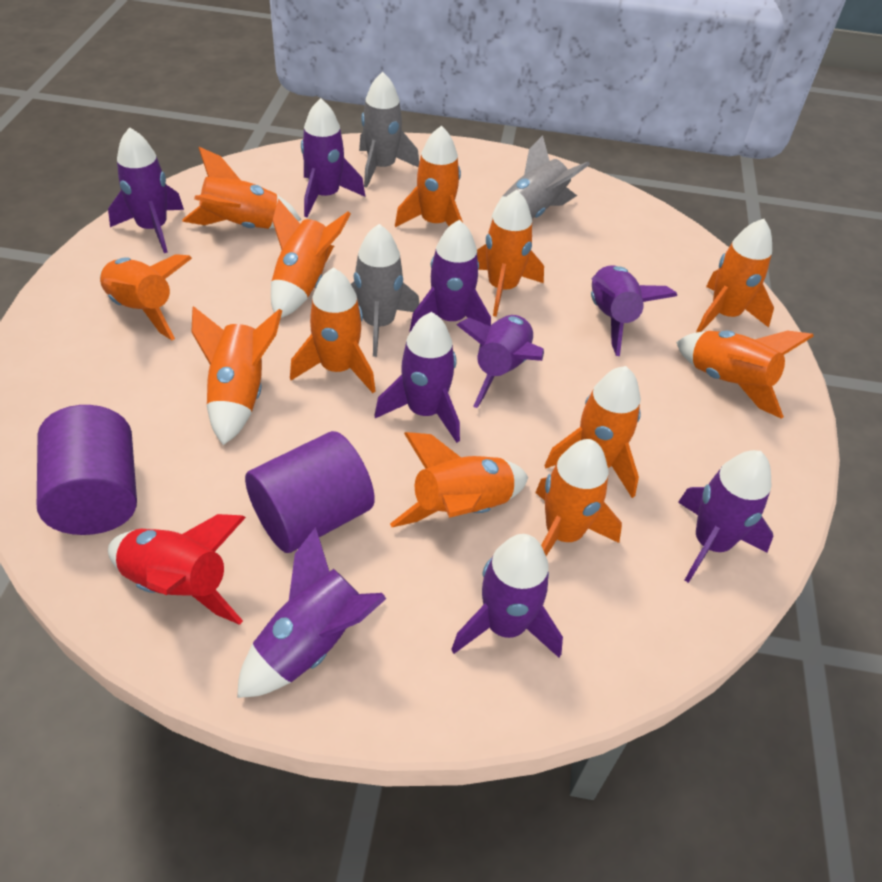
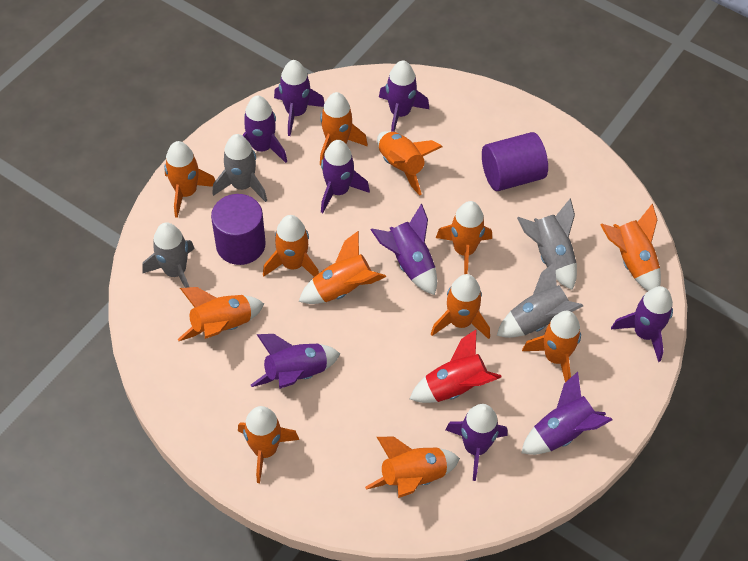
grey rocket: 3 -> 4

